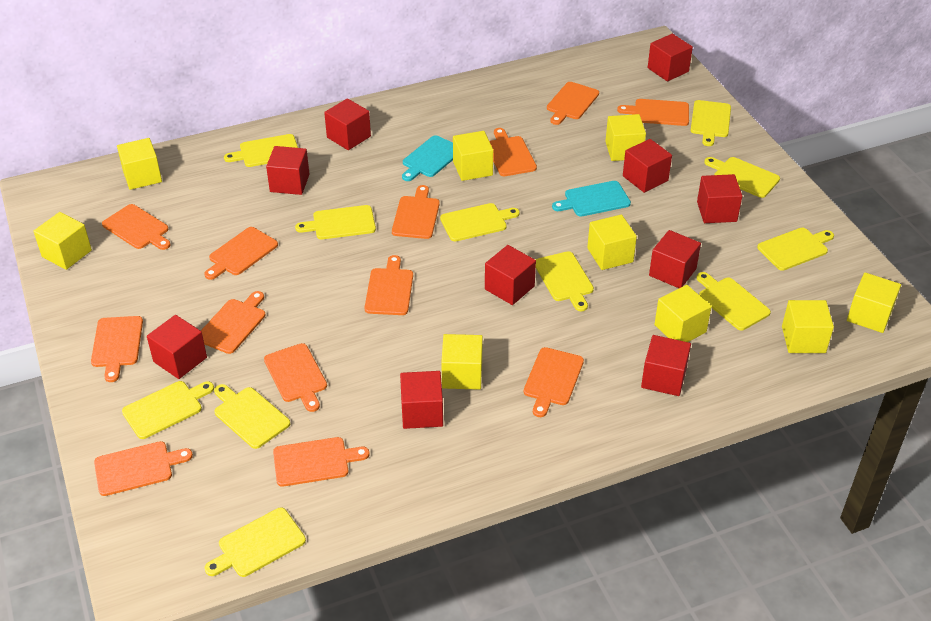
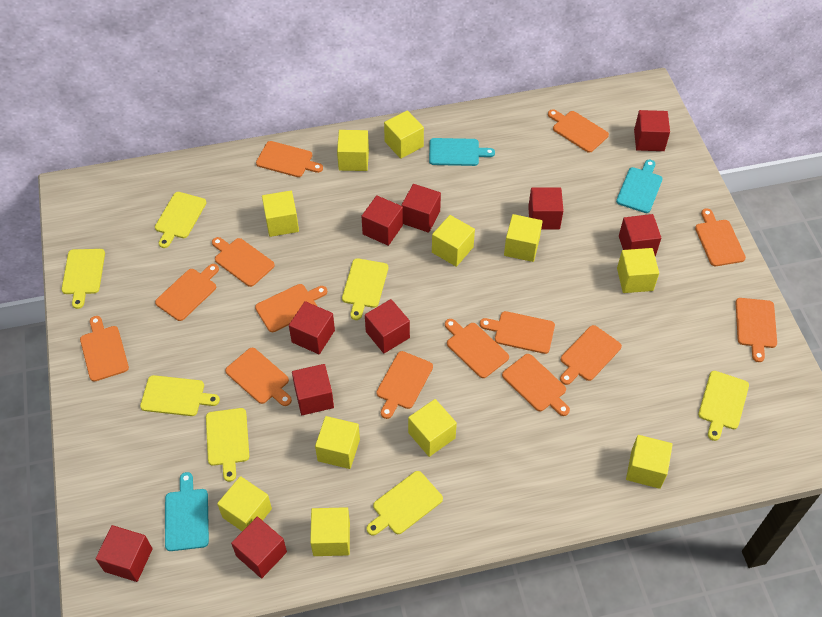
orange cutting board: 13 -> 14
turquoise cutting board: 2 -> 3
yellow cube: 9 -> 11
yellow cutting board: 11 -> 7

